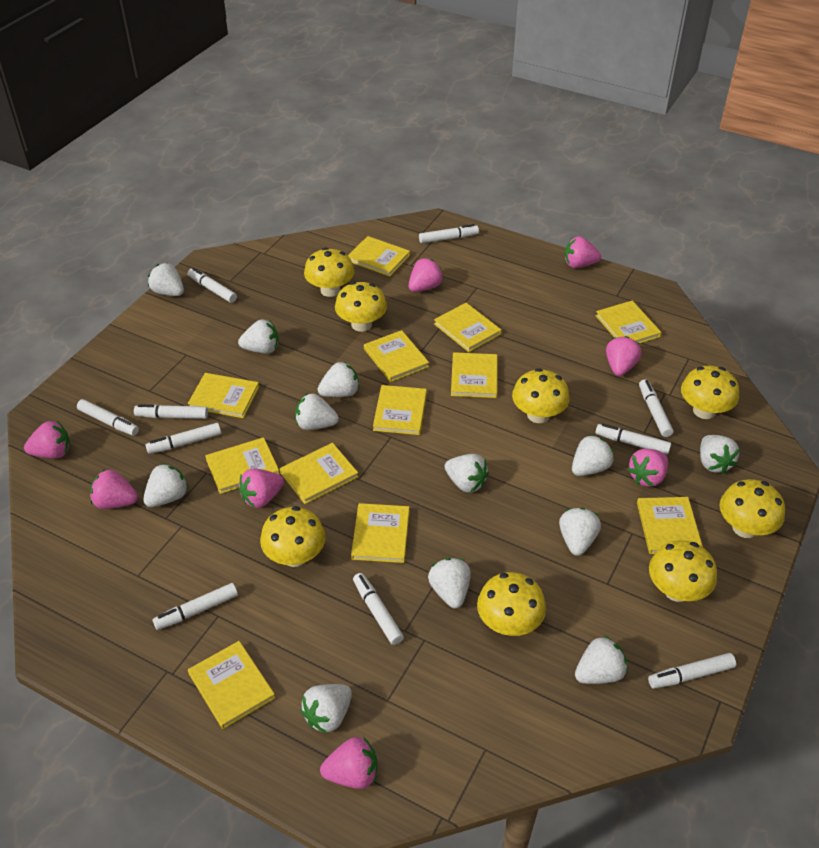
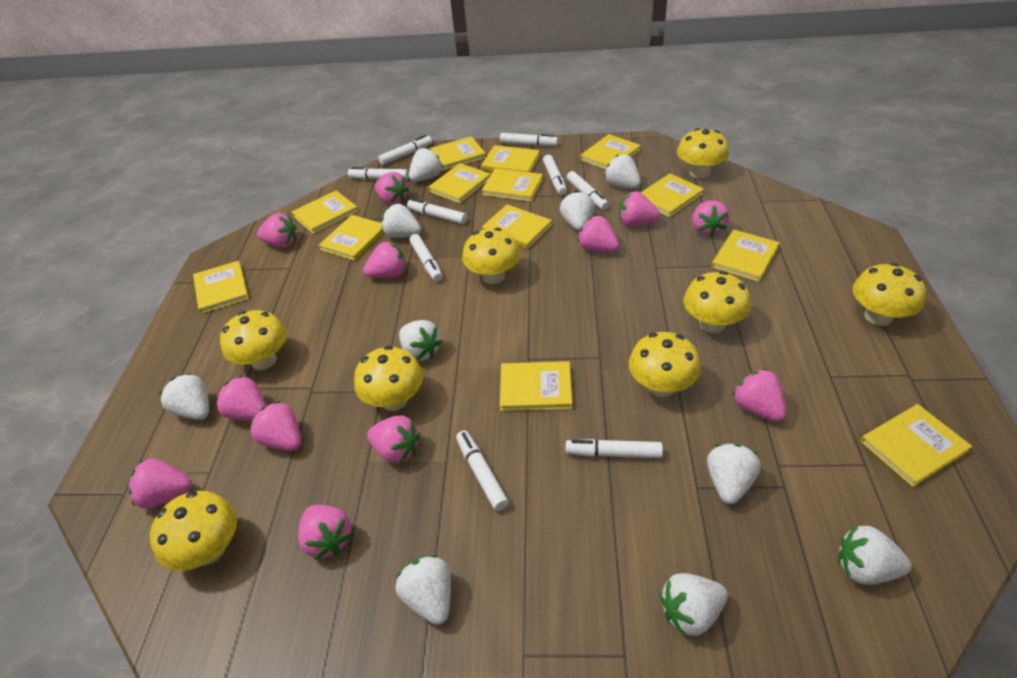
pink strawberry: 8 -> 12
white marker: 10 -> 9
white strawberry: 12 -> 10
yellow book: 12 -> 13

